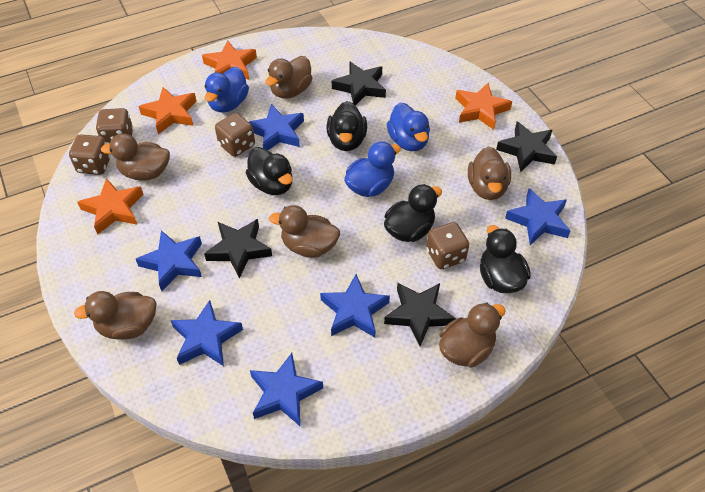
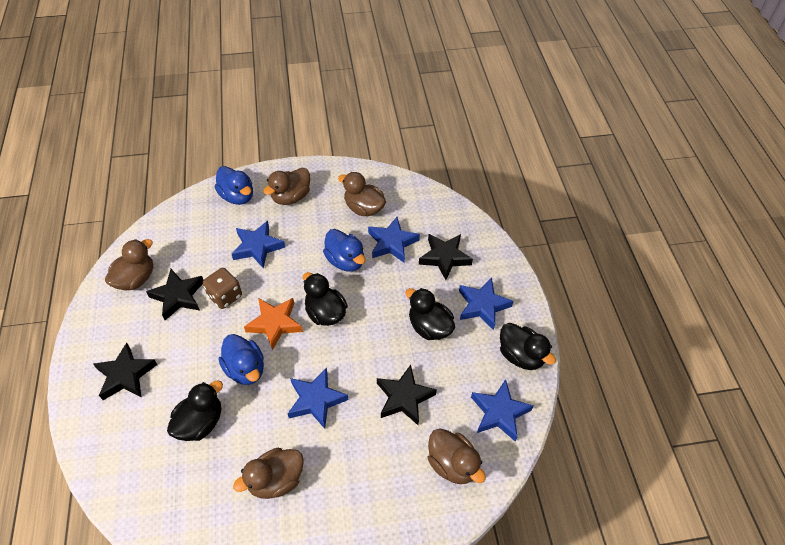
blue star: 6 -> 5
brown dice: 4 -> 1
brown duck: 6 -> 5
orange star: 4 -> 1

